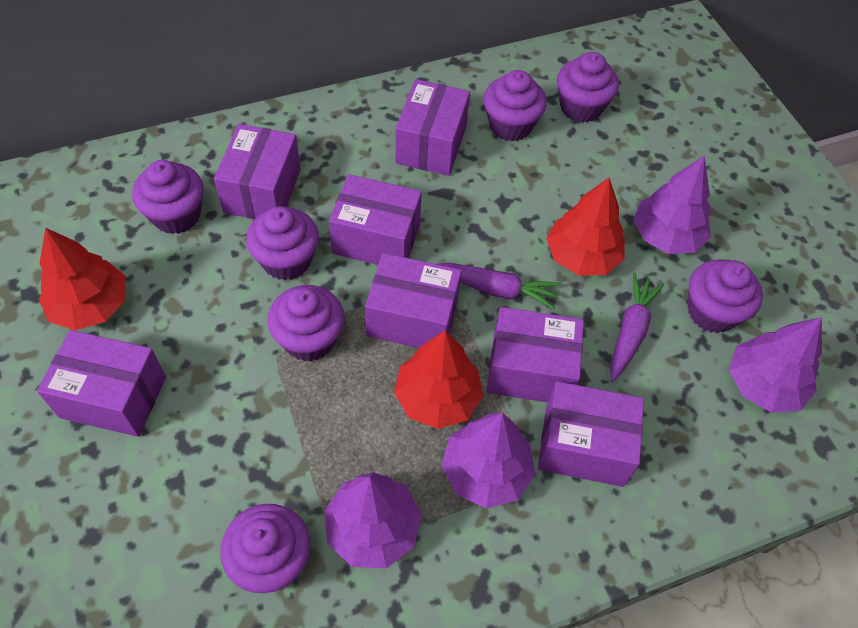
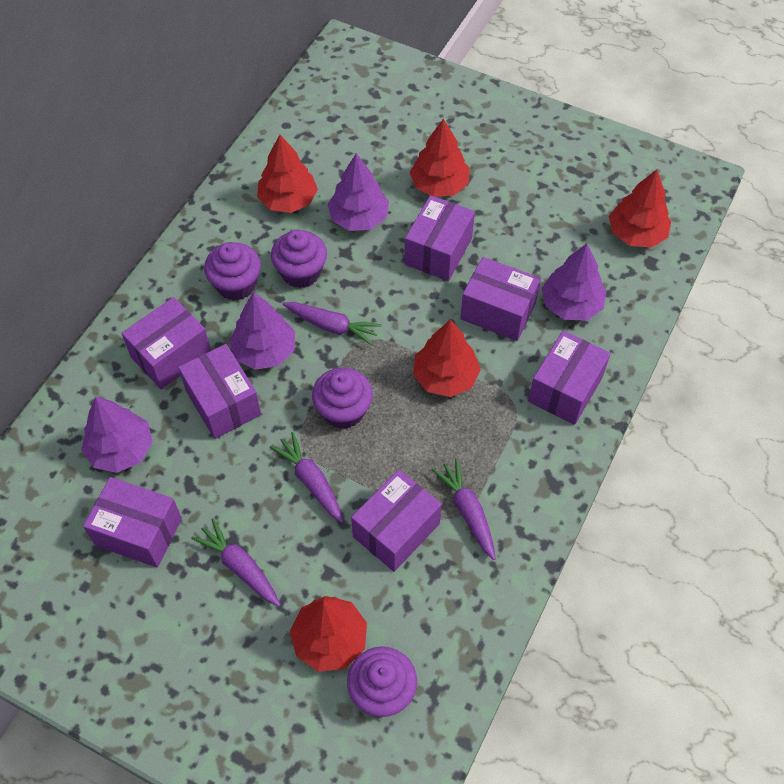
purple carrot: 2 -> 4
purple cupcake: 7 -> 4
red tree: 3 -> 5

